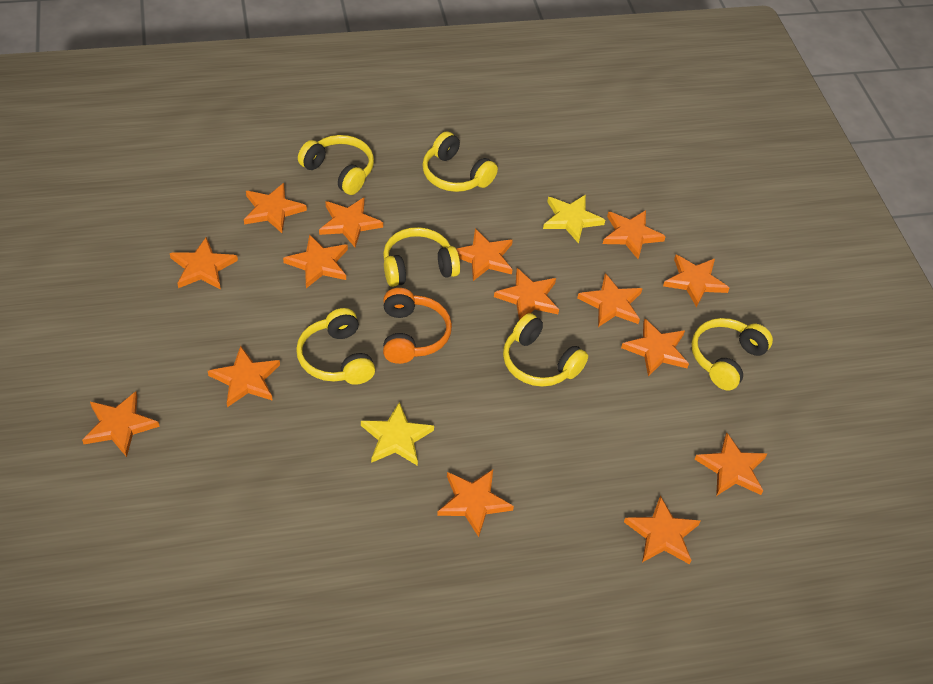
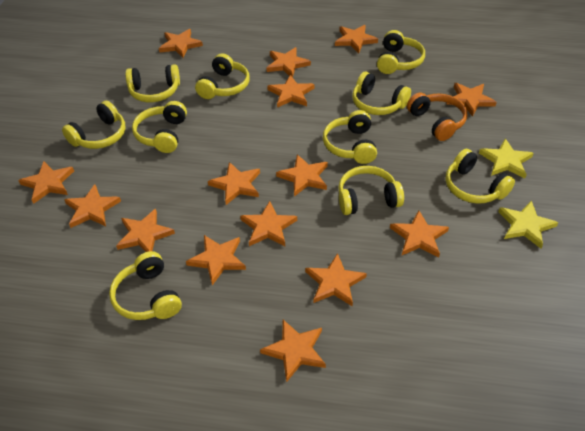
yellow headphones: 6 -> 10

